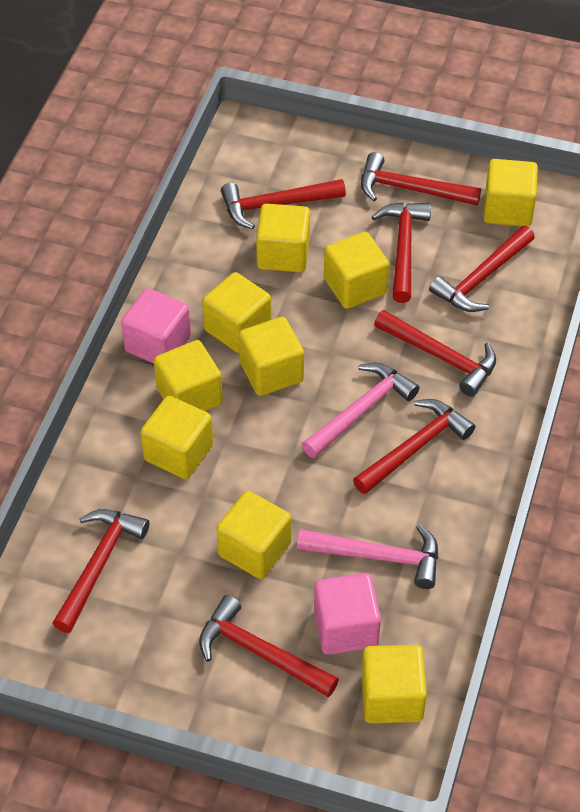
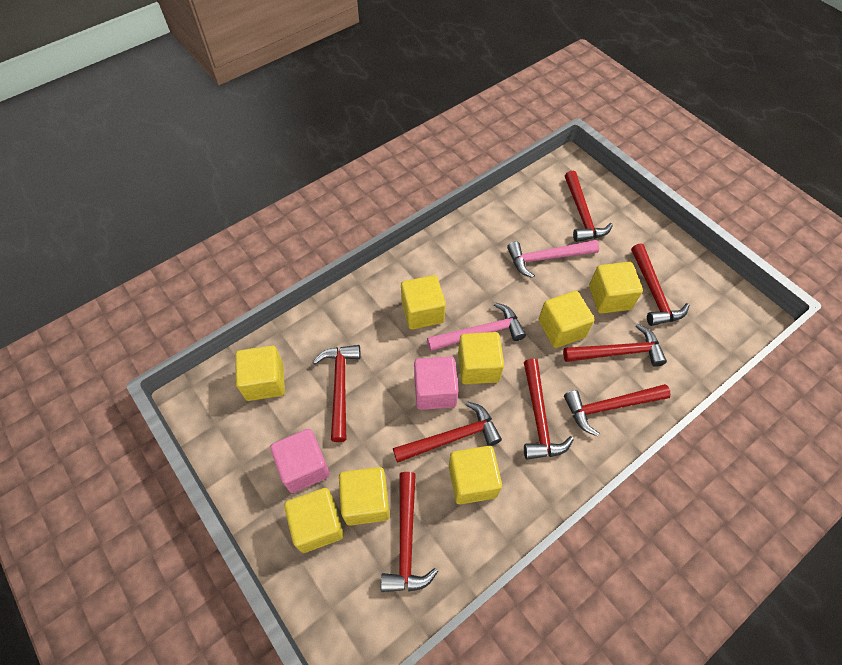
yellow cube: 9 -> 8

